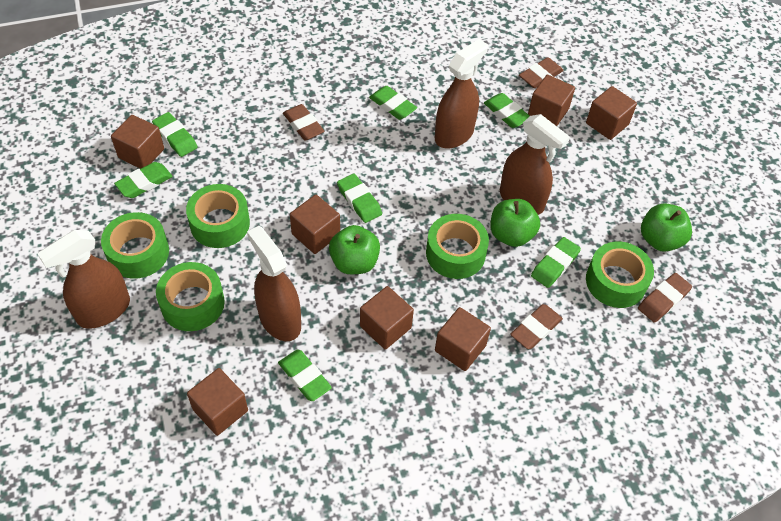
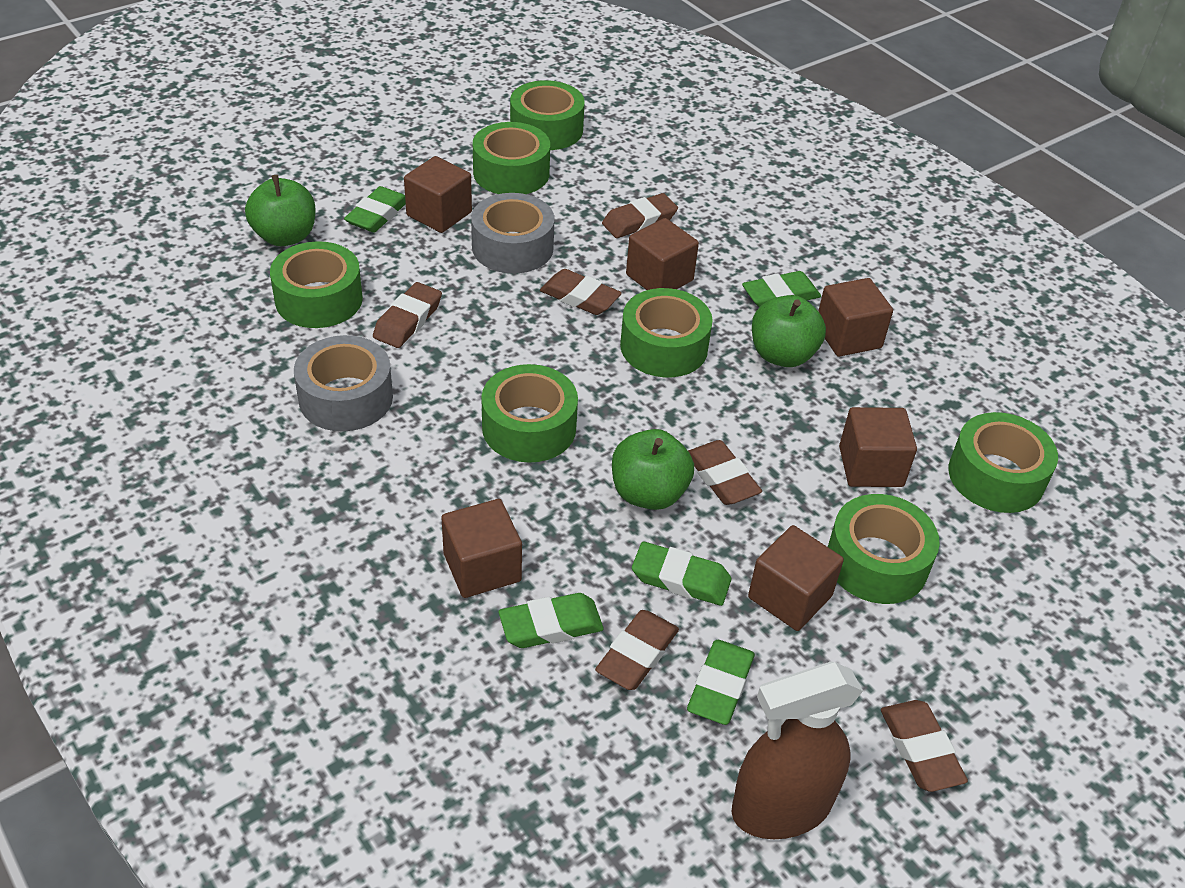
brown cube: 7 -> 6
brown eraser: 4 -> 6
brown spray bottle: 4 -> 1
green eraser: 7 -> 5
green tape: 5 -> 7
grey tape: 0 -> 2

